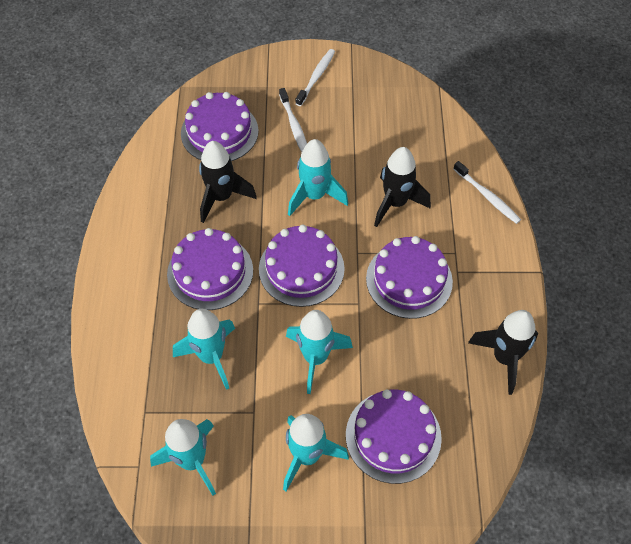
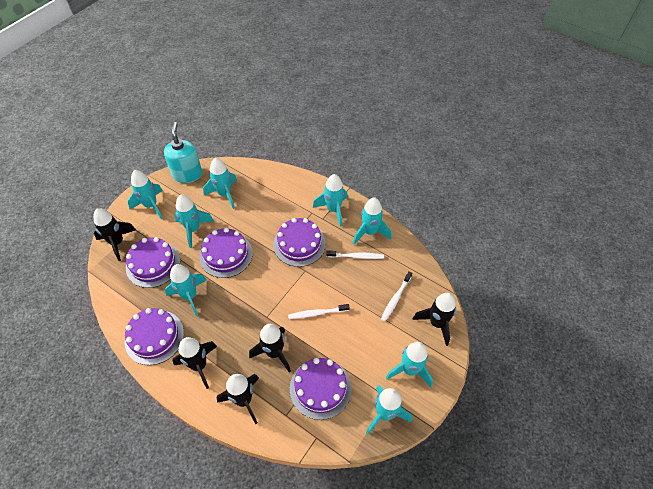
black rocket: 3 -> 5
turquoise rocket: 5 -> 8
turquoise soap dispenser: 0 -> 1

